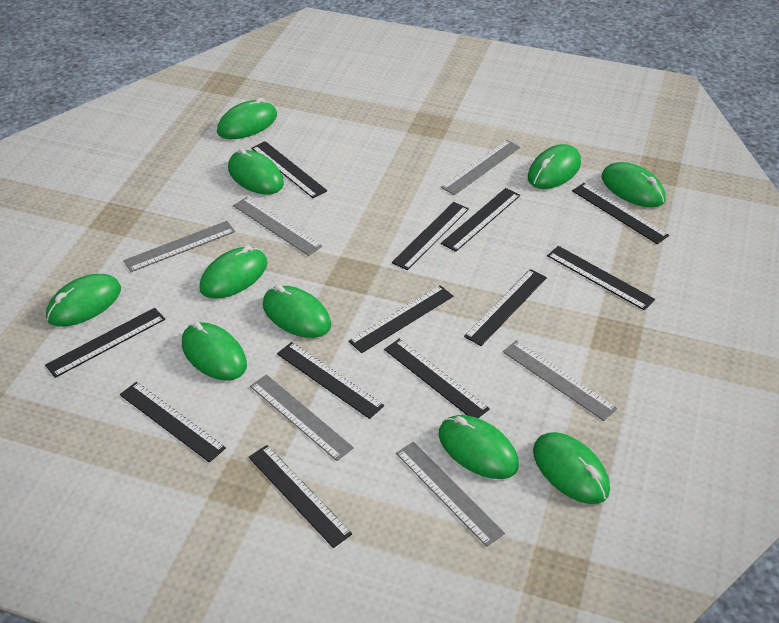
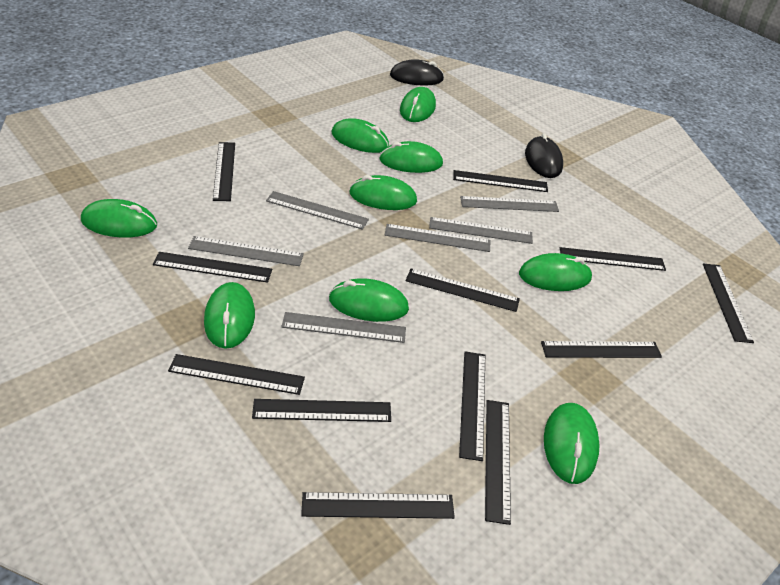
black mouse: 0 -> 2
green mouse: 10 -> 9

